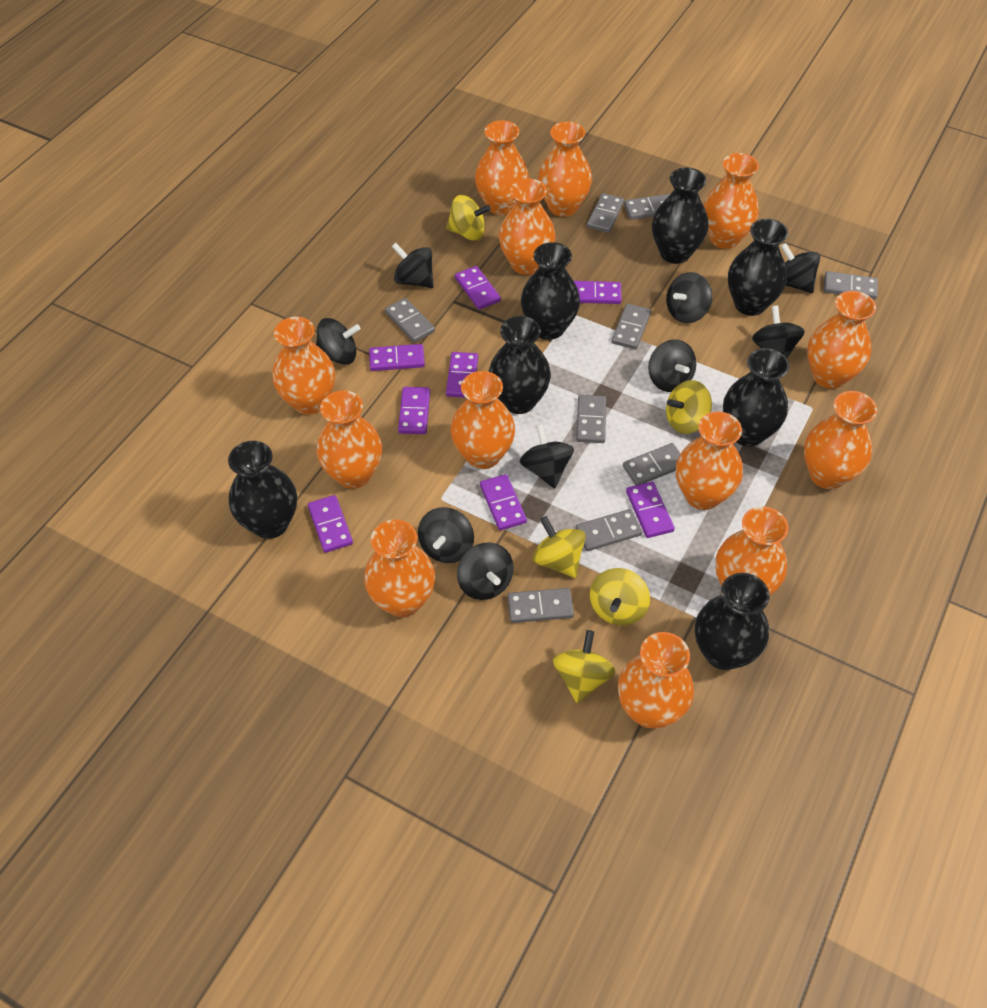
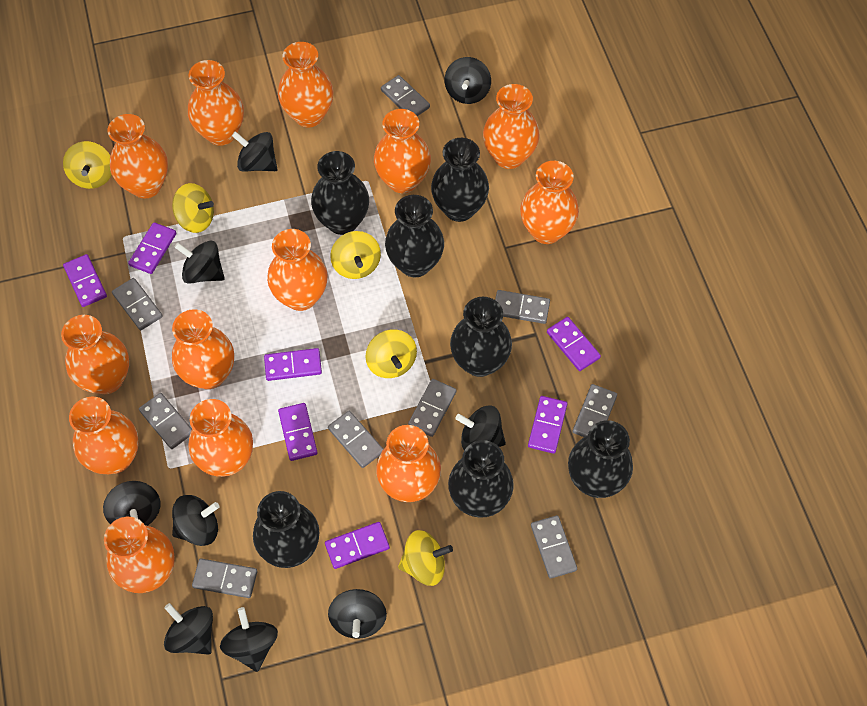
purple domino: 8 -> 7

